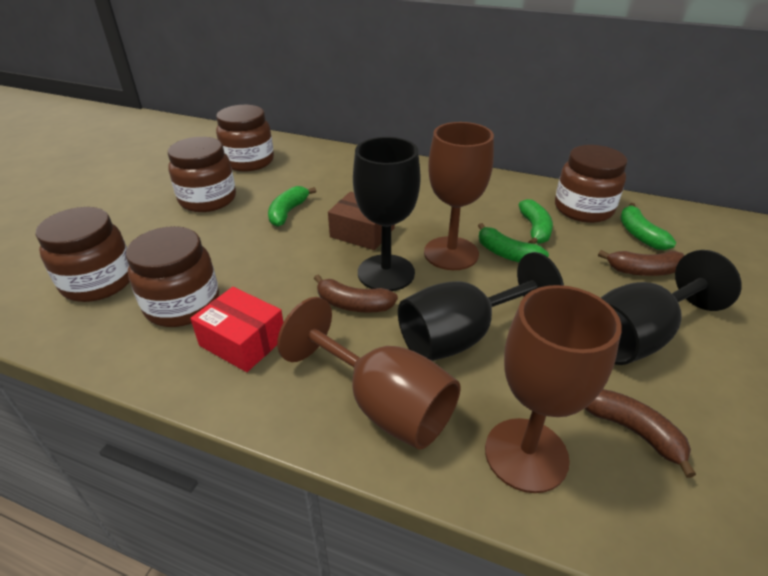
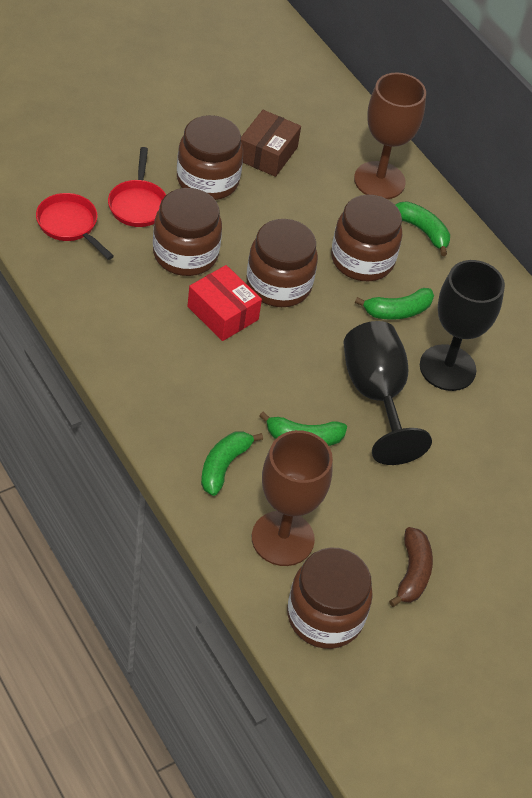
black goblet: 3 -> 2
brown banana: 3 -> 1
brown goblet: 3 -> 2
red pan: 0 -> 2

